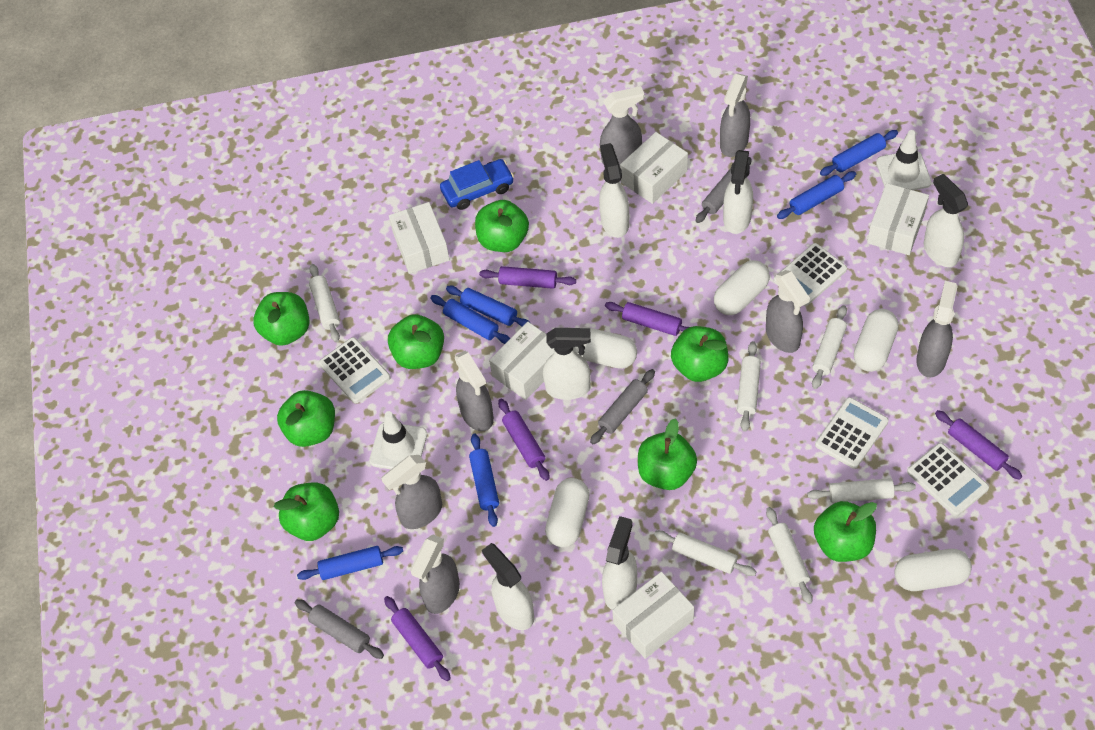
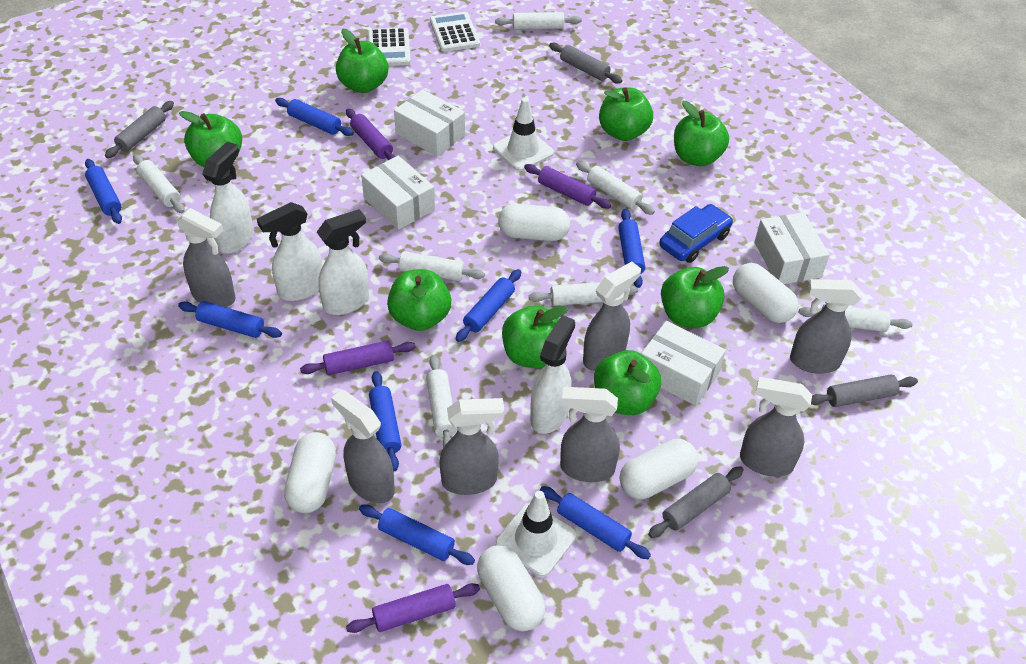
blue rolling pin: 6 -> 8
grey rolling pin: 3 -> 4
purple rolling pin: 5 -> 4
white box: 5 -> 4
white calculator: 4 -> 2
white rolling pin: 6 -> 7
white spray bottle: 6 -> 4

